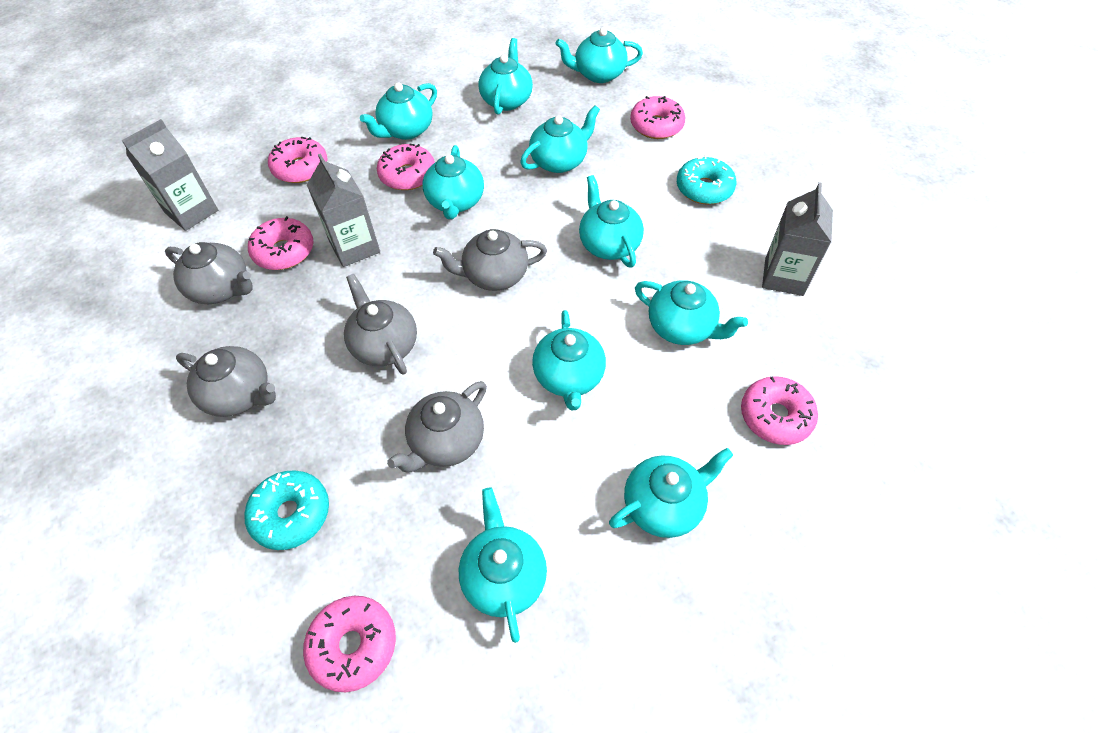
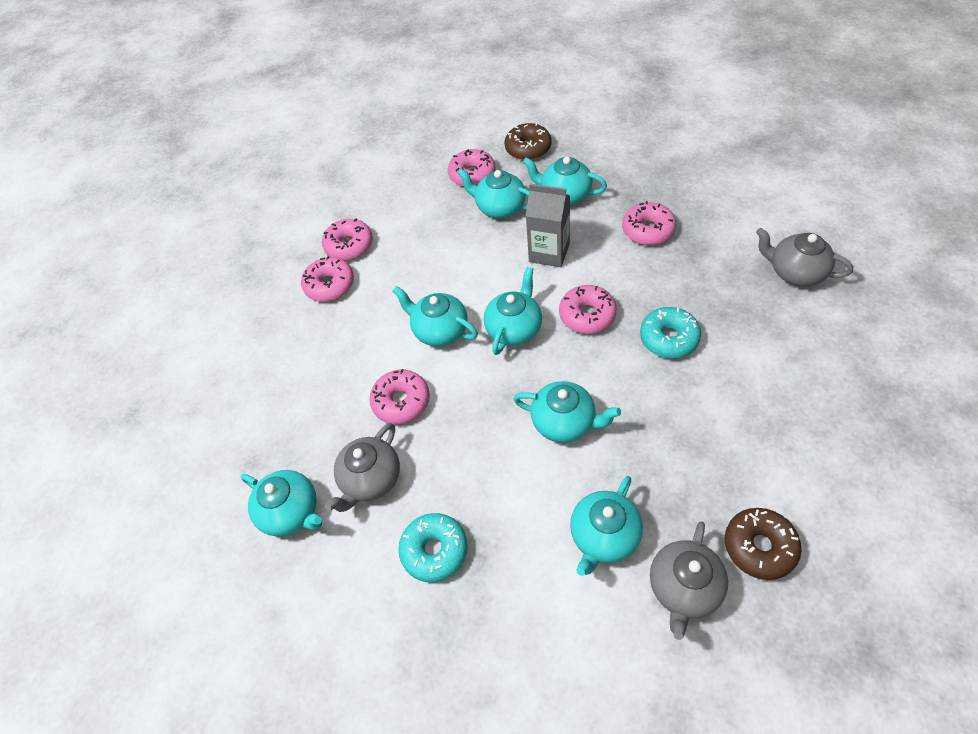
brown donut: 0 -> 2
grey carton: 3 -> 1
grey teapot: 5 -> 3
turquoise teapot: 10 -> 7

